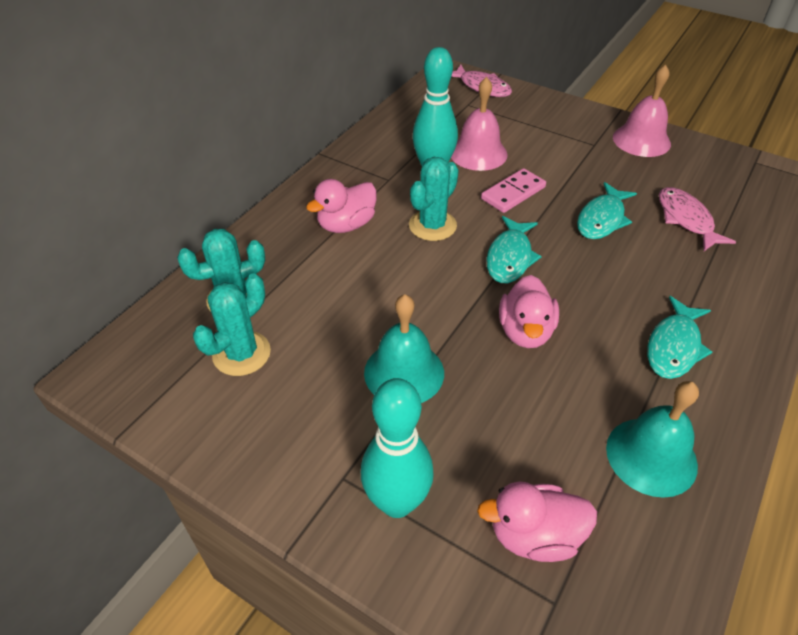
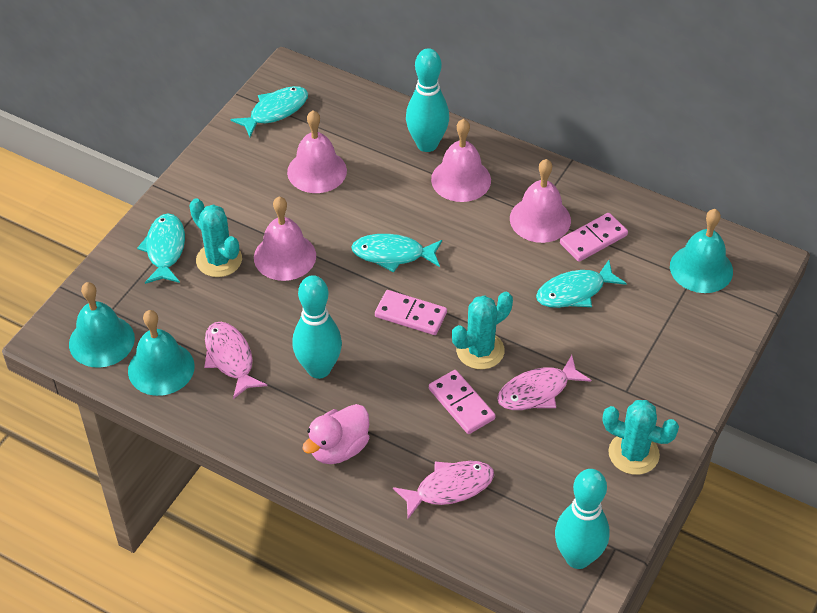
pink bell: 2 -> 4
pink domino: 1 -> 3
pink duck: 3 -> 1
pink fish: 2 -> 3
turquoise bell: 2 -> 3
turquoise bowling pin: 2 -> 3
turquoise fish: 3 -> 4

